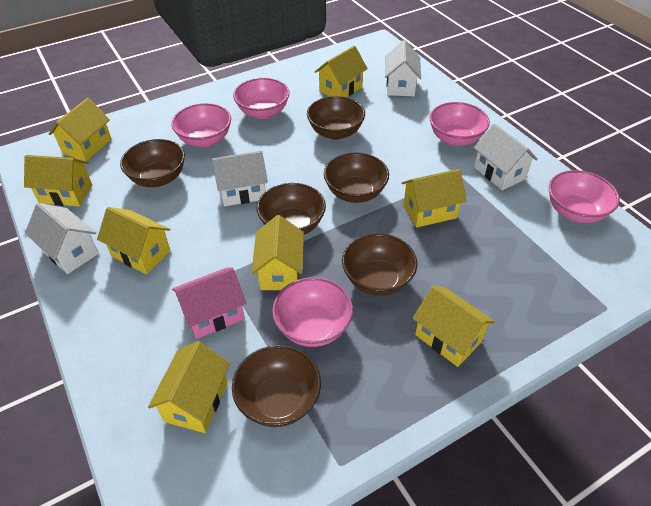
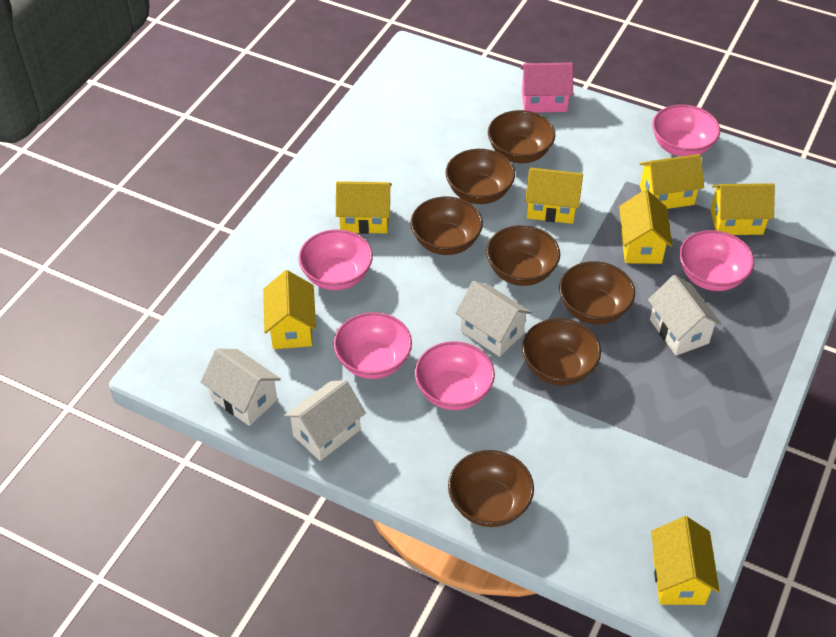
brown bowl: 6 -> 7
yellow house: 8 -> 7

